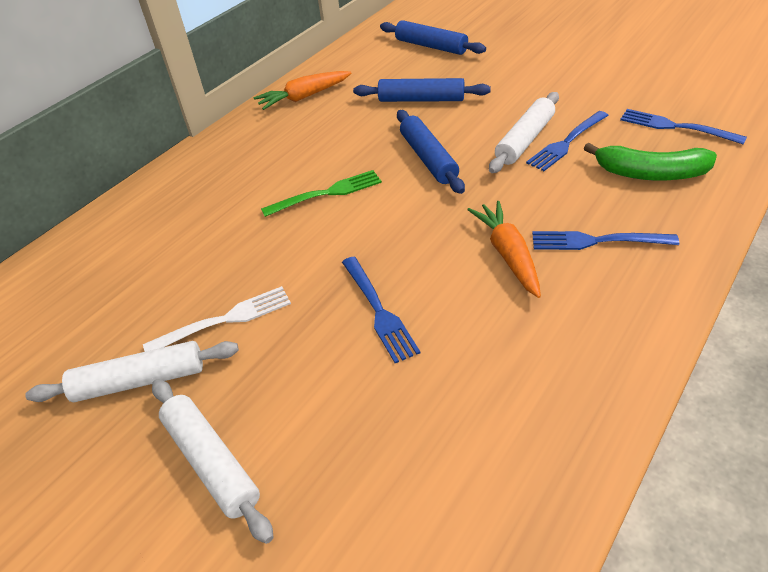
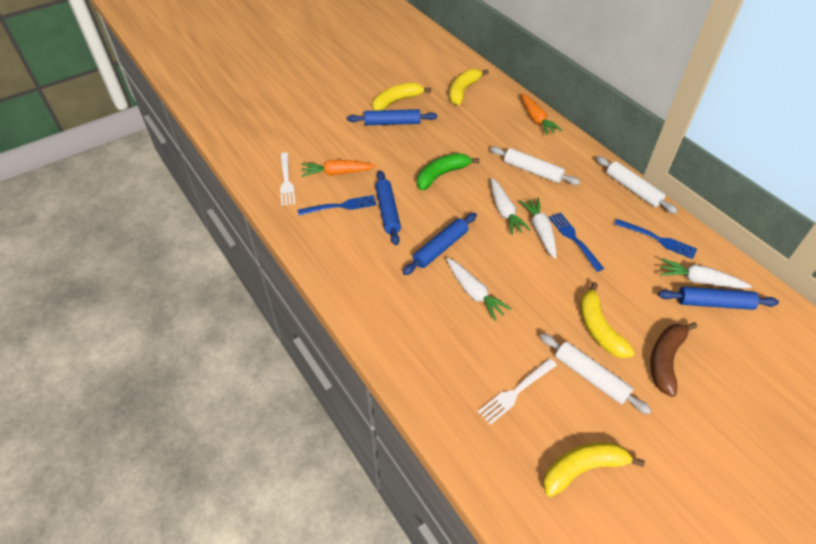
blue fork: 4 -> 3
blue rolling pin: 3 -> 4
brown banana: 0 -> 1
green fork: 1 -> 0
white carrot: 0 -> 4
white fork: 1 -> 2
yellow banana: 0 -> 4

